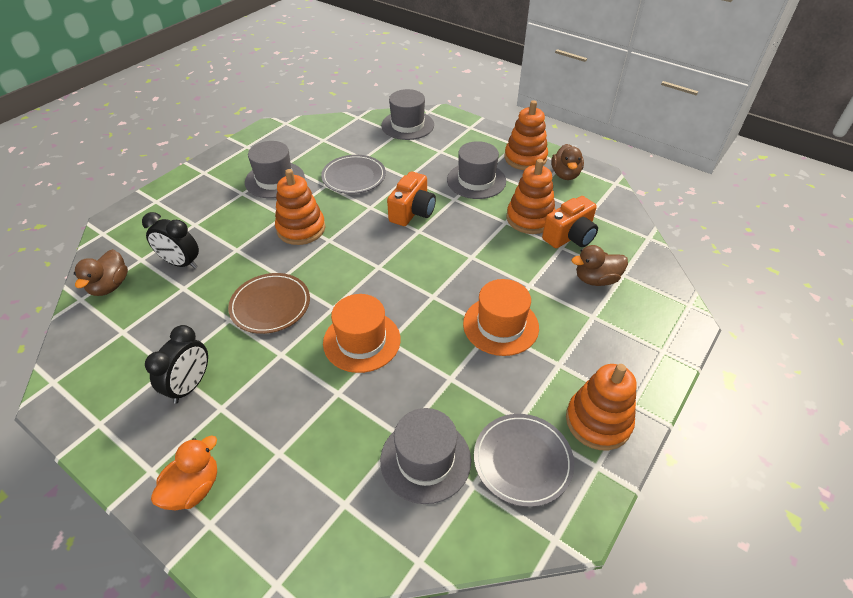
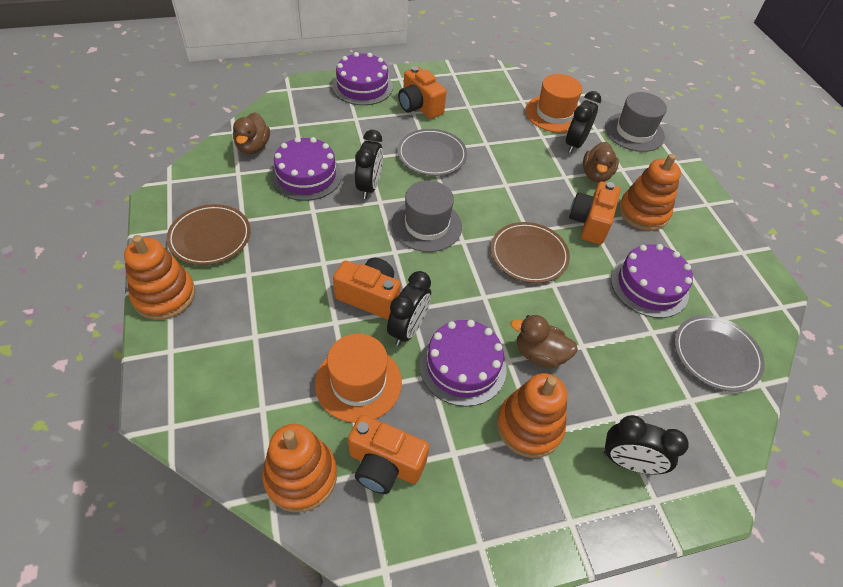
black clock: 2 -> 4
brown plate: 1 -> 2
grey hat: 4 -> 2
orange camera: 2 -> 4
orange duck: 1 -> 0
purple cake: 0 -> 4

